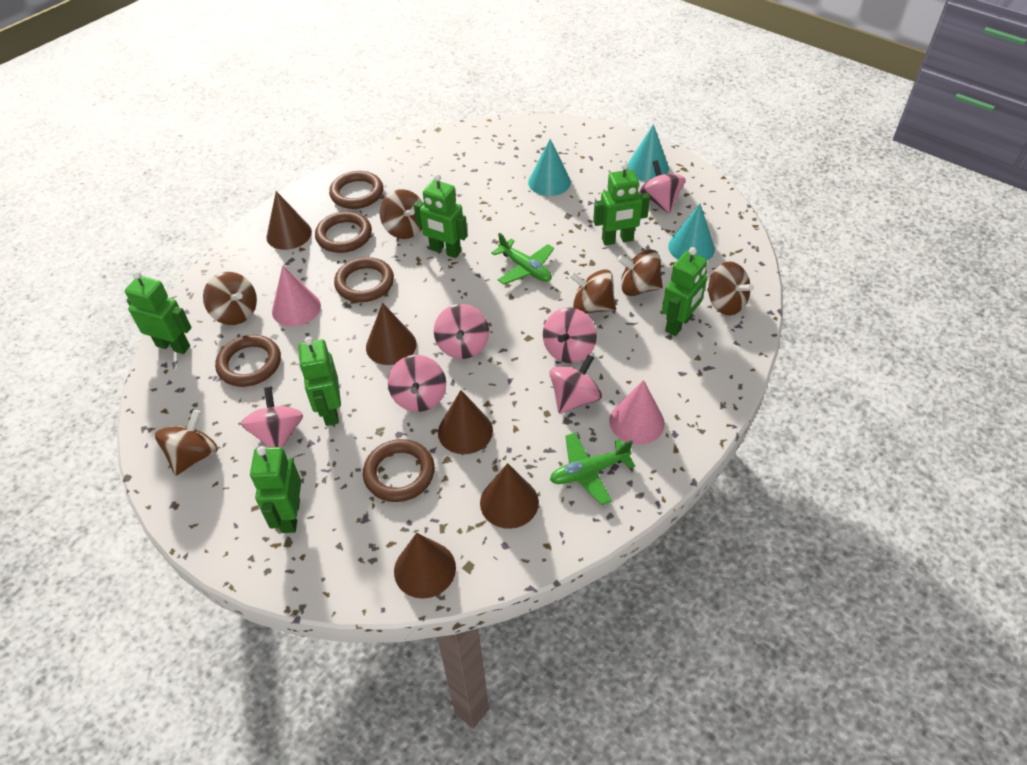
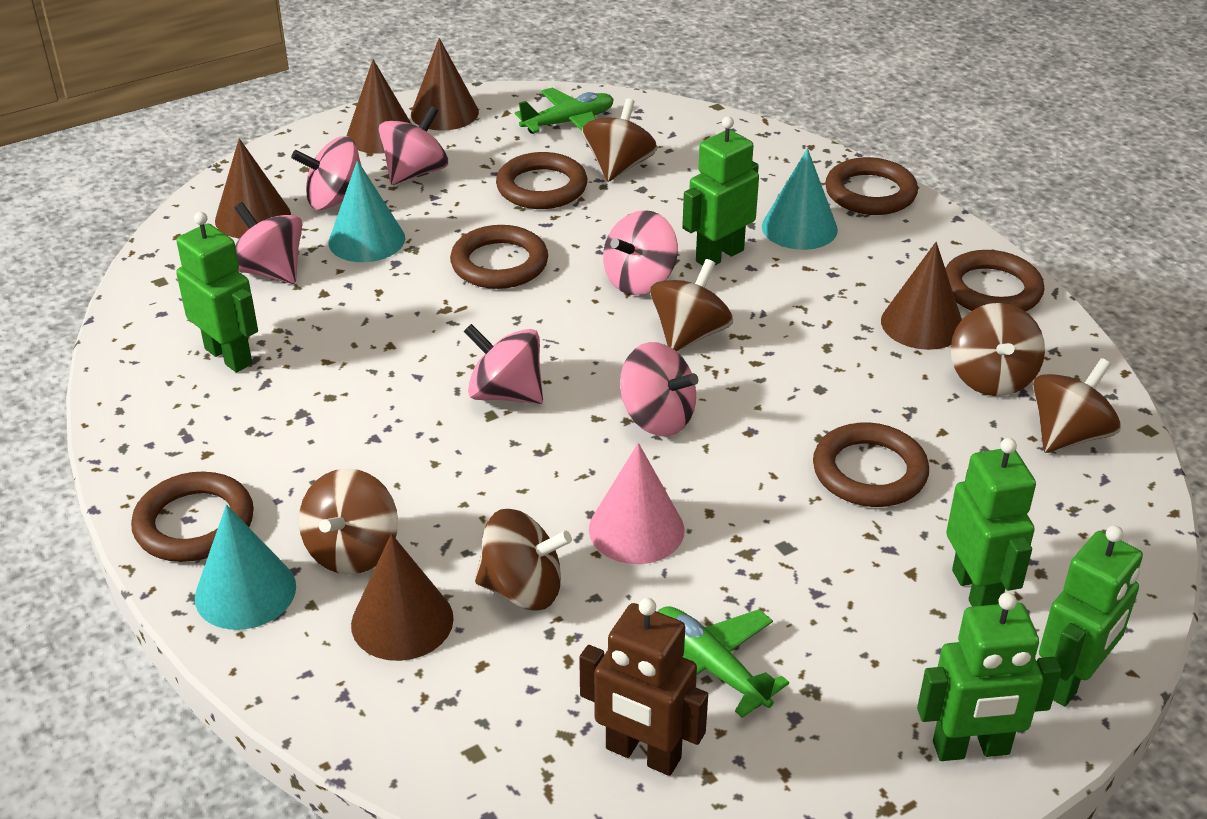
brown ring: 5 -> 6
brown robot: 0 -> 1
green robot: 6 -> 5
pink cone: 2 -> 1

